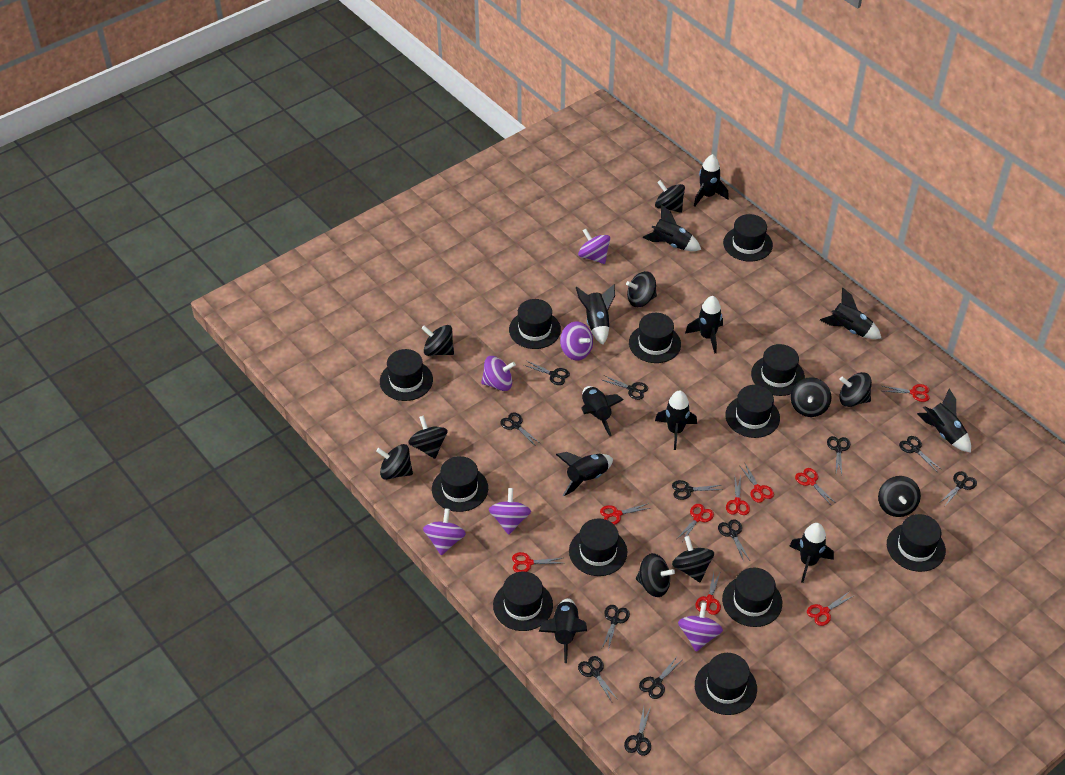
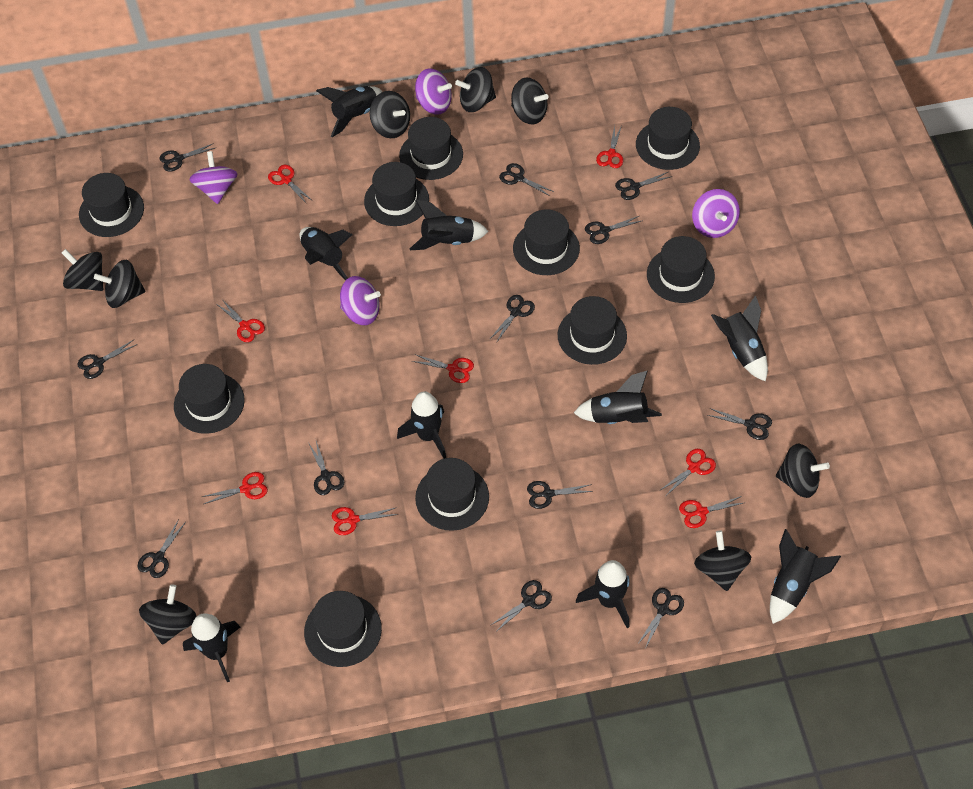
black hat: 12 -> 10
black rocket: 11 -> 9
black spinning top: 10 -> 8
purple spinning top: 6 -> 4
red scissors: 9 -> 8

